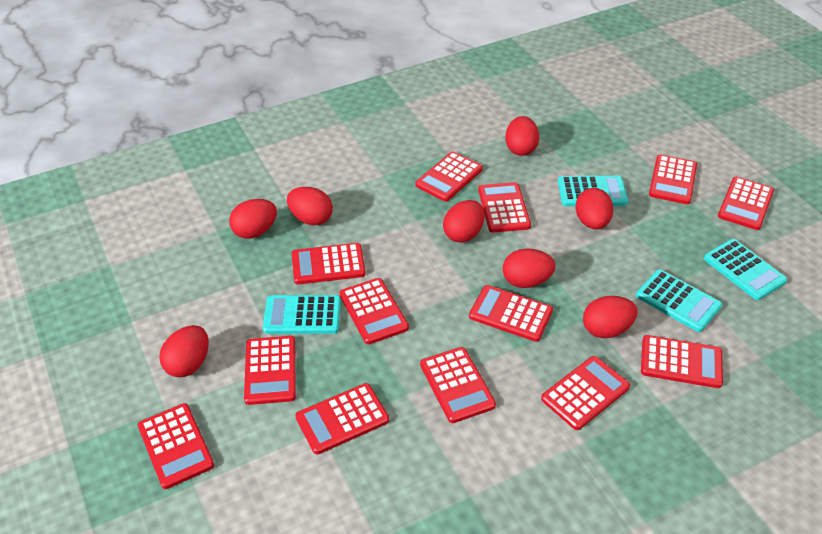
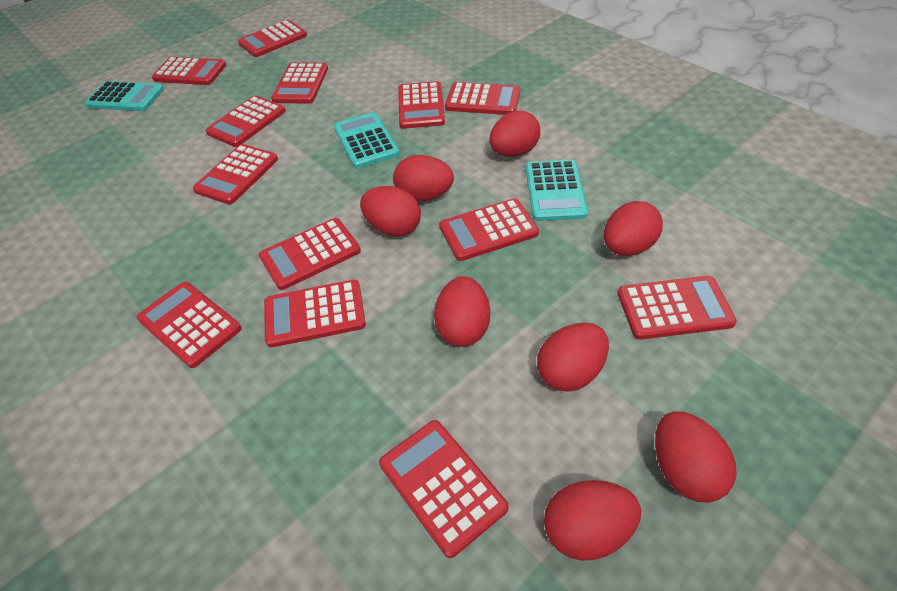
turquoise calculator: 4 -> 3

